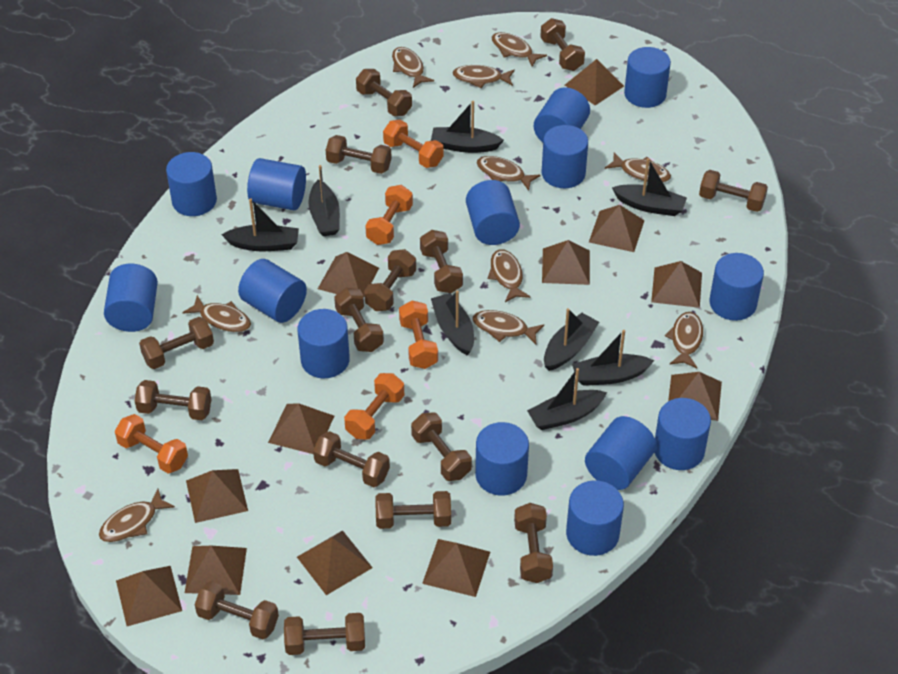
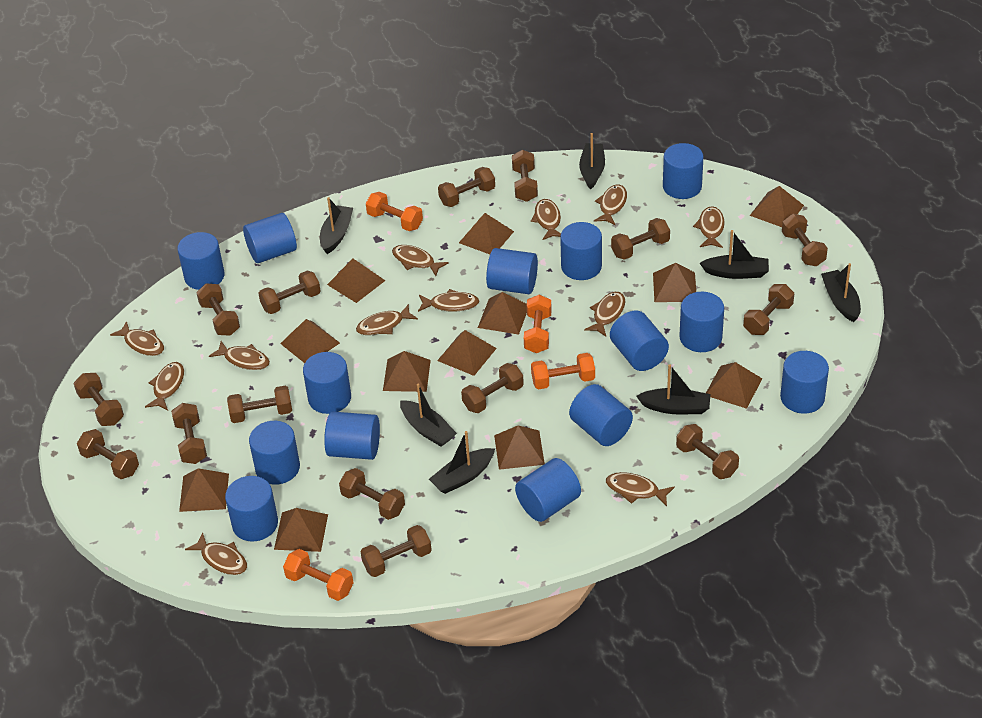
black boat: 8 -> 7
brown fish: 10 -> 12
orange dumbbell: 5 -> 4

